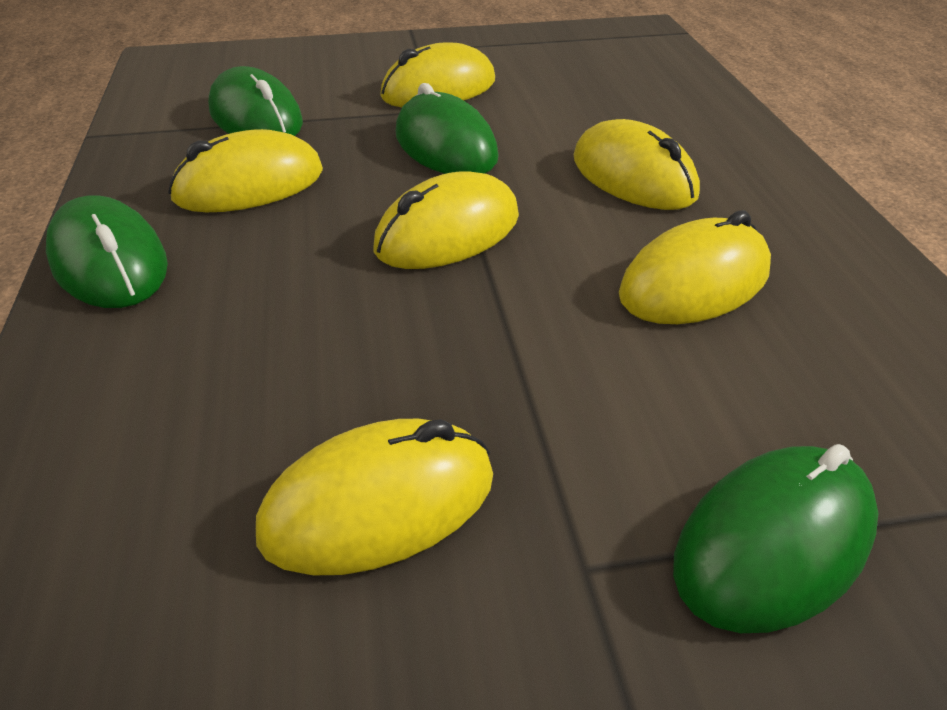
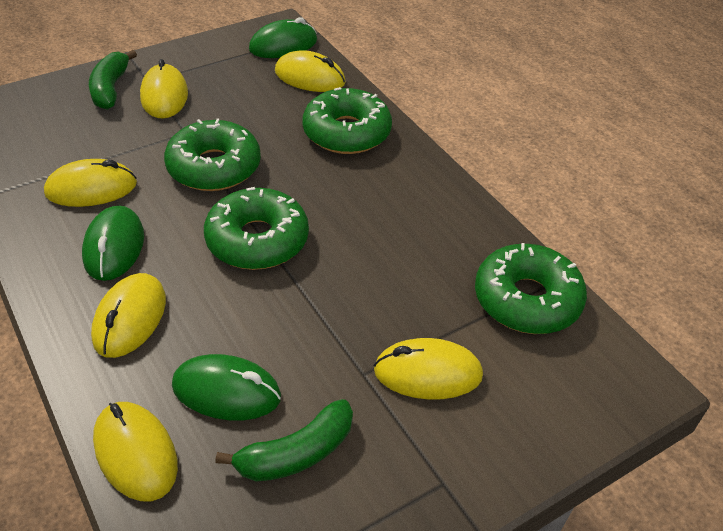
green banana: 0 -> 2
green donut: 0 -> 4
green mouse: 4 -> 3

